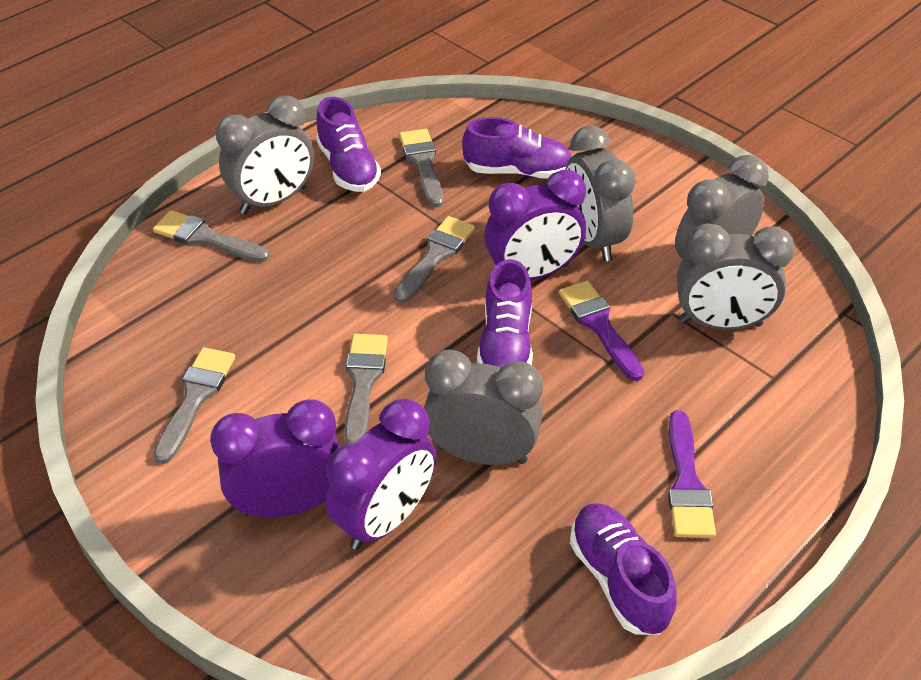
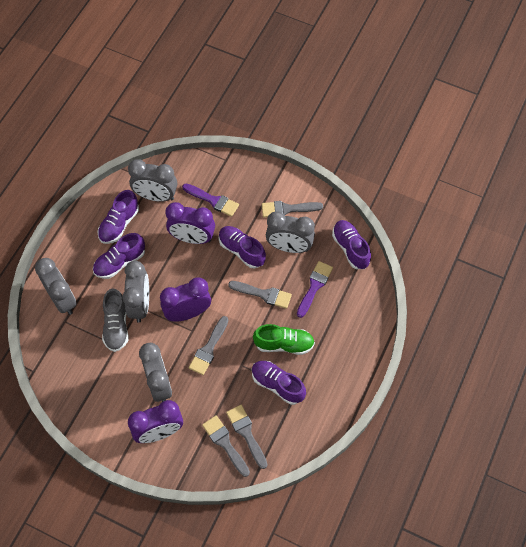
green shoe: 0 -> 1
grey shoe: 0 -> 1
purple shoe: 4 -> 5

